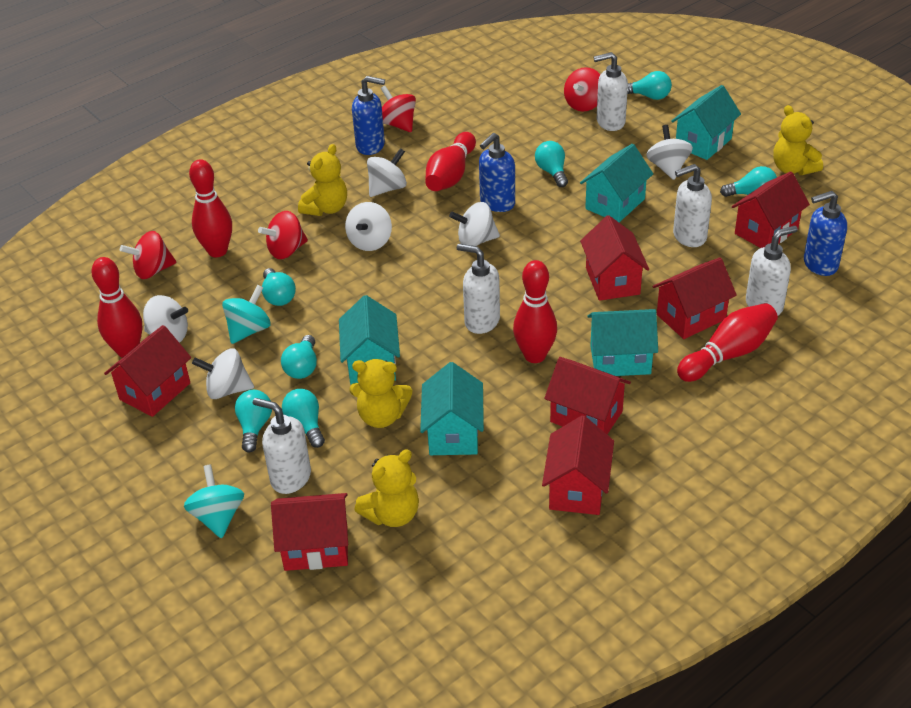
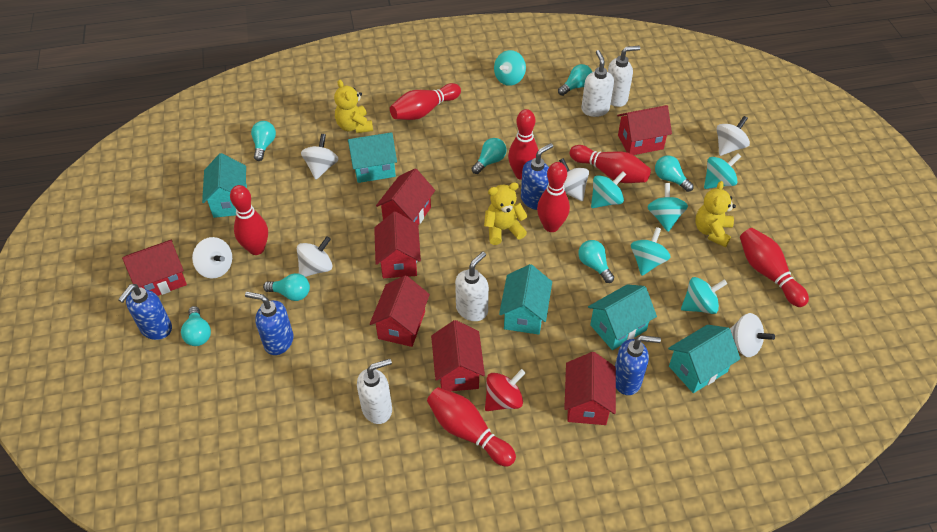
blue soap dispenser: 3 -> 4
red bowling pin: 5 -> 7
red spinning top: 4 -> 1
turquoise spinning top: 2 -> 6
white soap dispenser: 5 -> 4
yellow teddy bear: 4 -> 3

